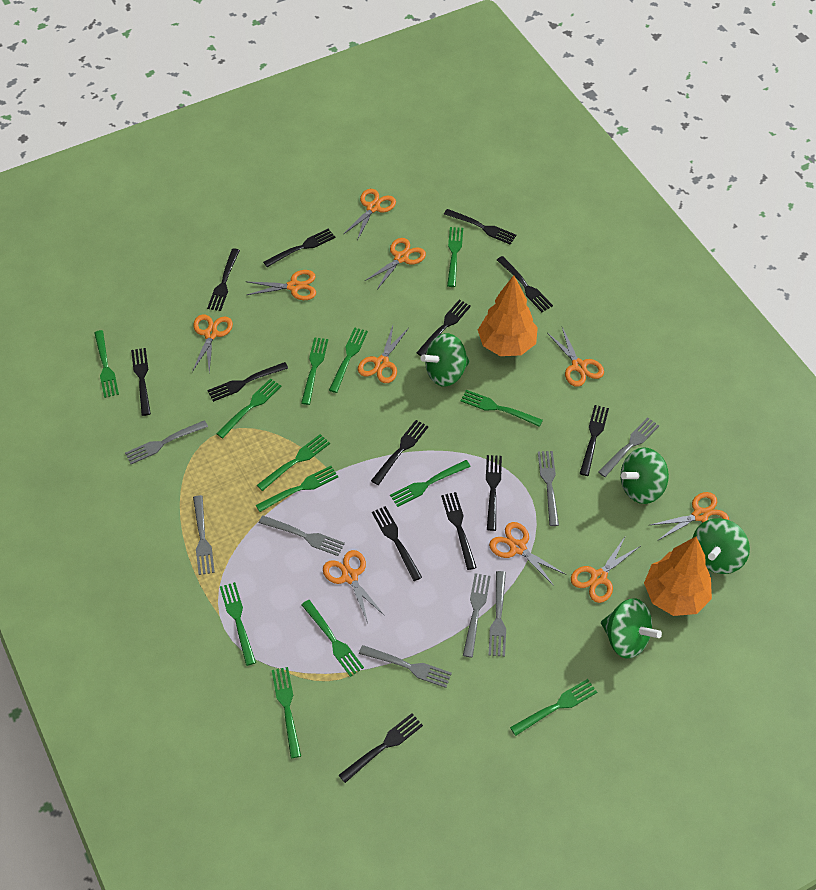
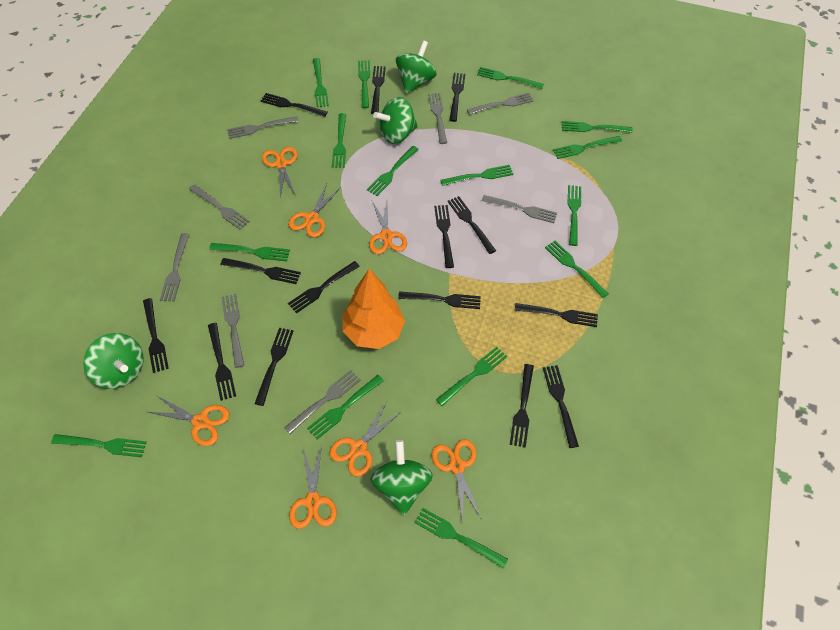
black fork: 13 -> 14
green fork: 13 -> 15
orange scissors: 10 -> 7
orange tree: 2 -> 1

